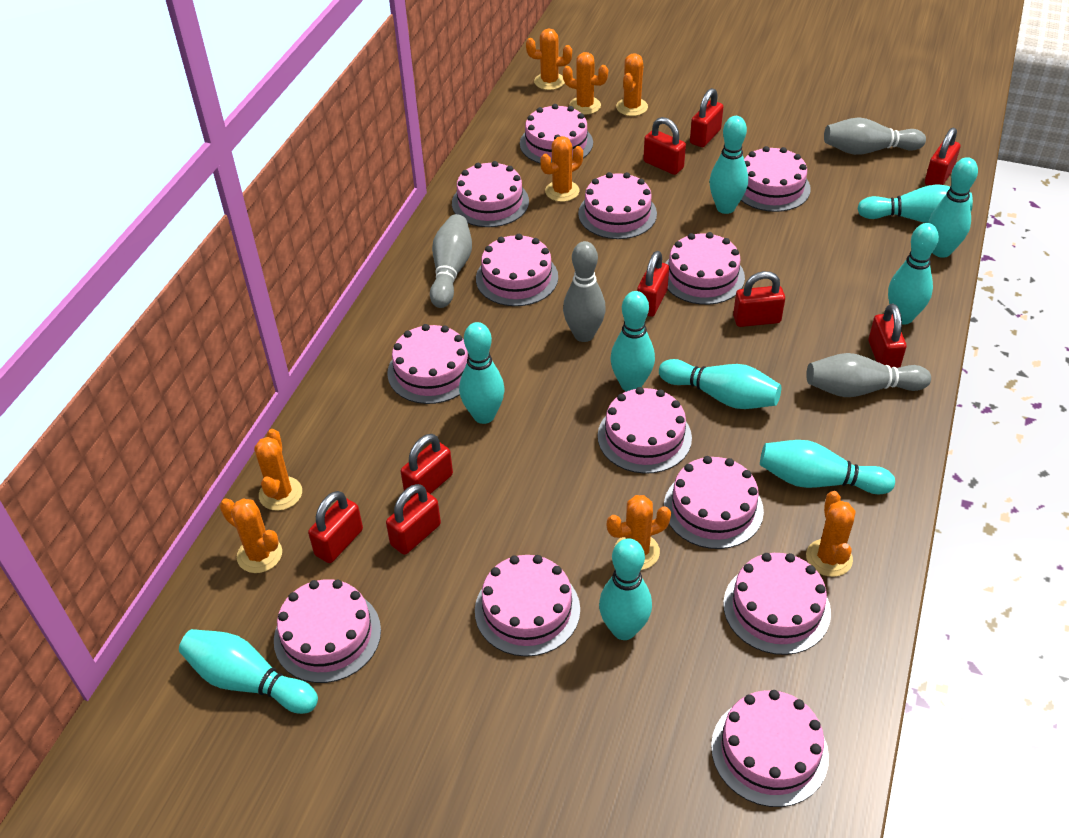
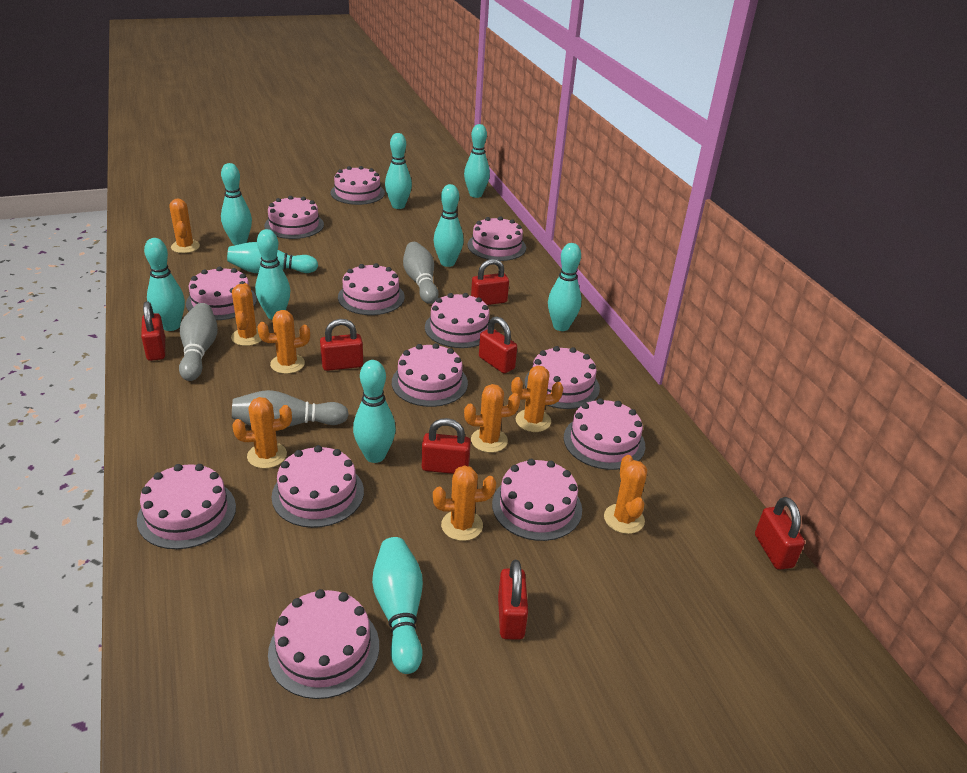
grey bowling pin: 4 -> 3
red padlock: 9 -> 7

